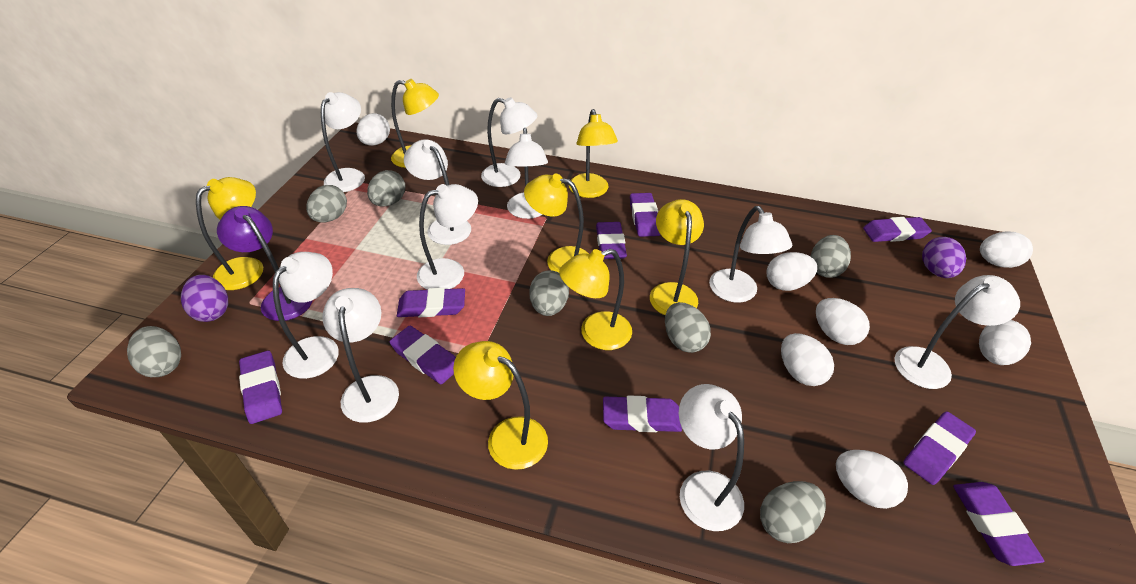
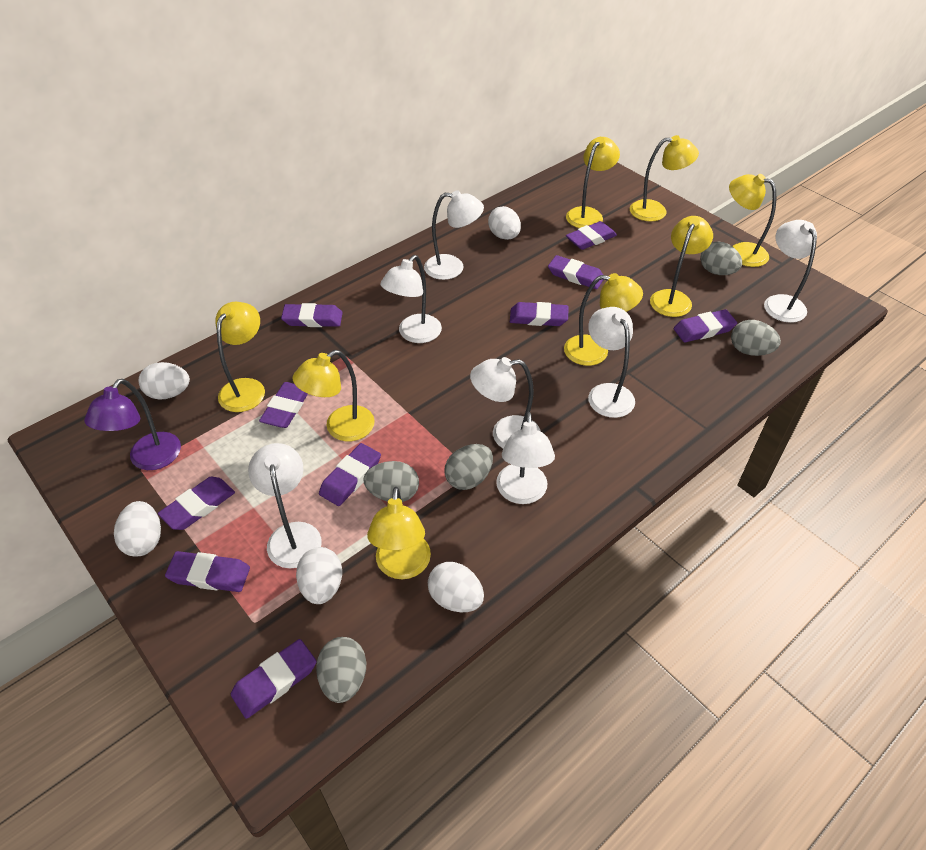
grey egg: 7 -> 5
purple egg: 2 -> 0
purple eraser: 9 -> 10
white egg: 7 -> 5
white lamp: 10 -> 7
yellow lamp: 7 -> 8

